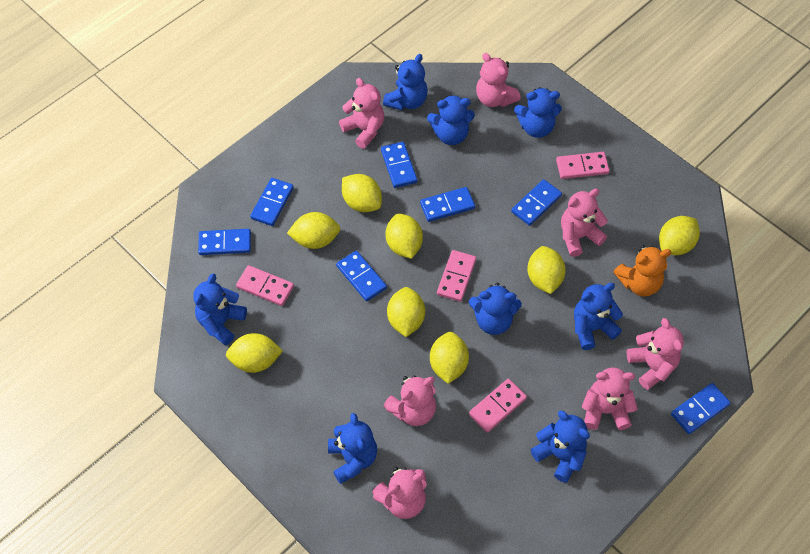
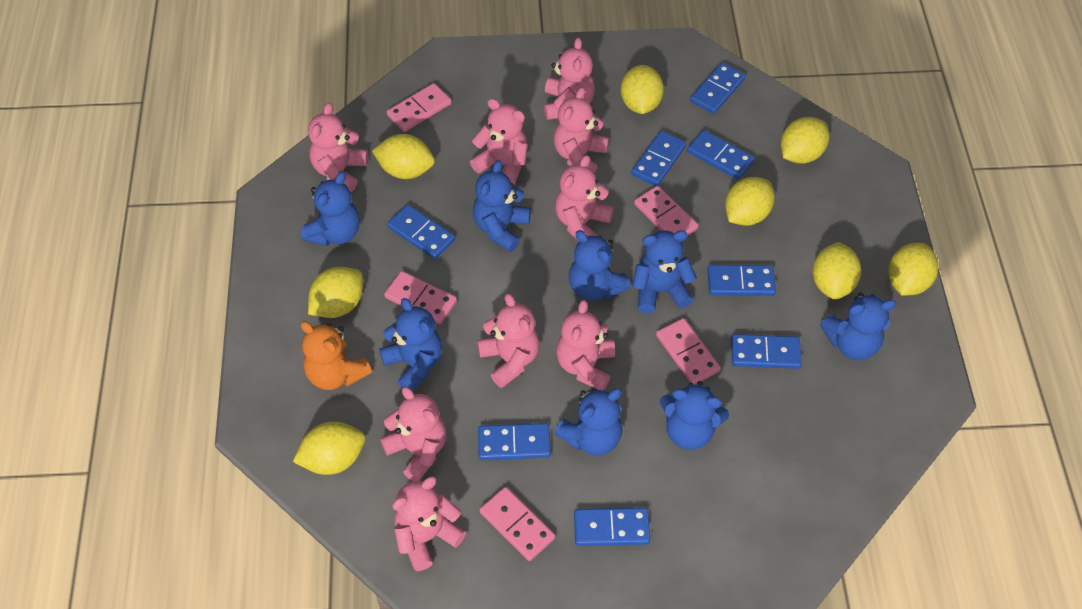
blue domino: 7 -> 8
pink domino: 4 -> 5
pink teddy bear: 7 -> 9

